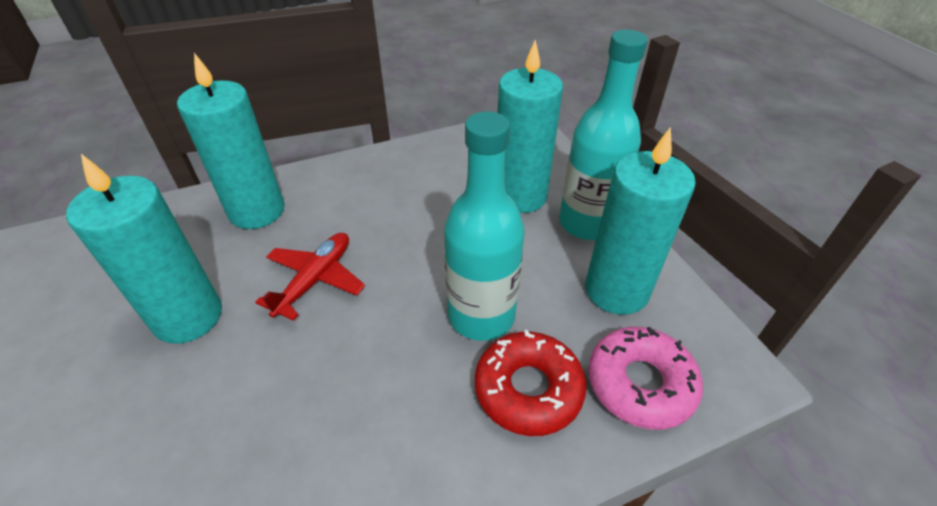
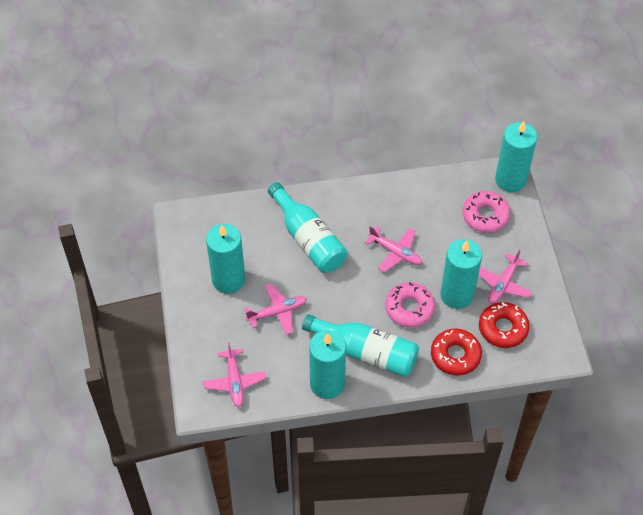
pink donut: 1 -> 2
pink plane: 0 -> 4
red donut: 1 -> 2
red plane: 1 -> 0

